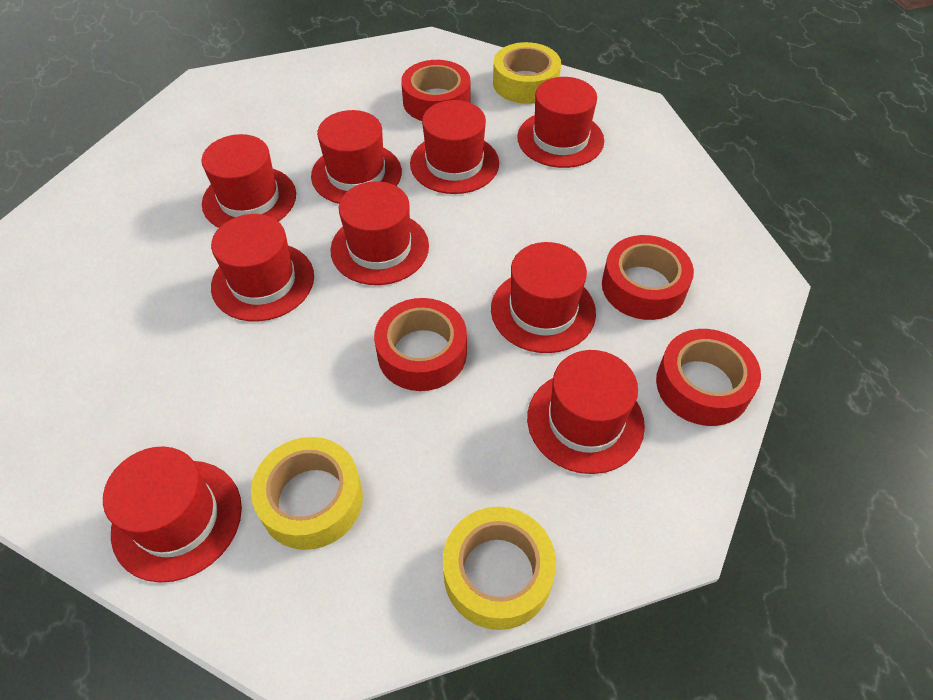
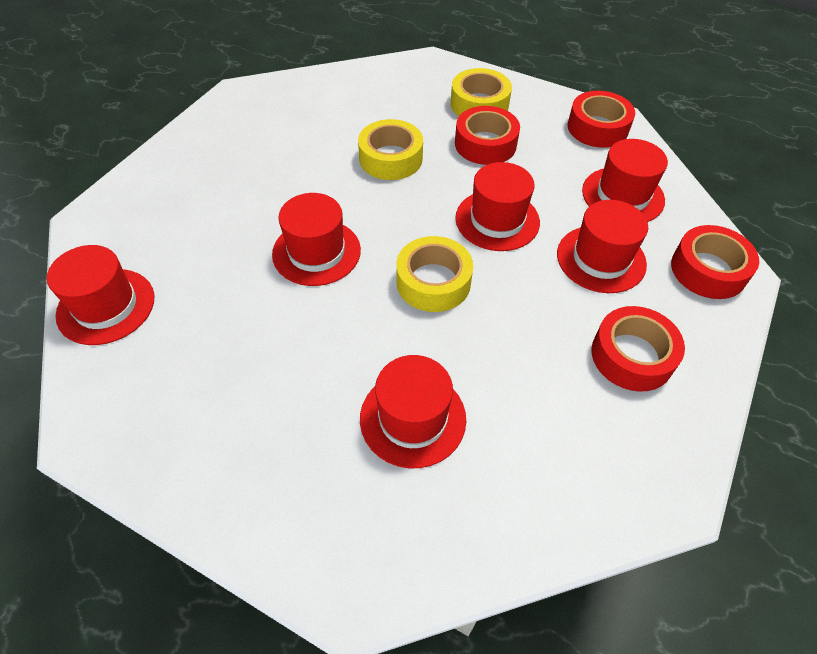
red hat: 9 -> 6

